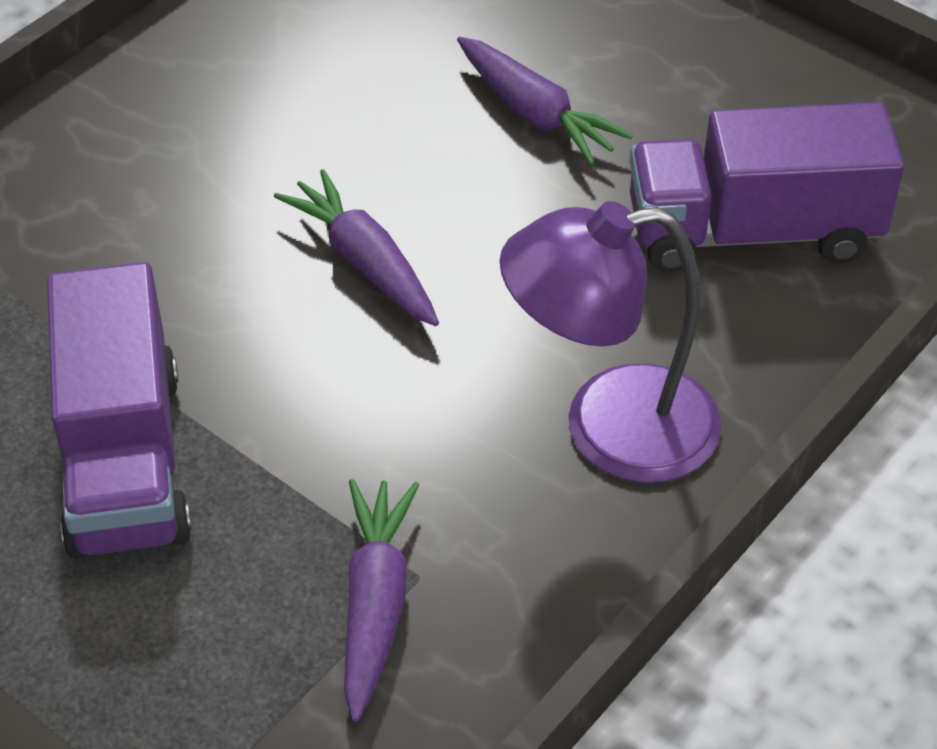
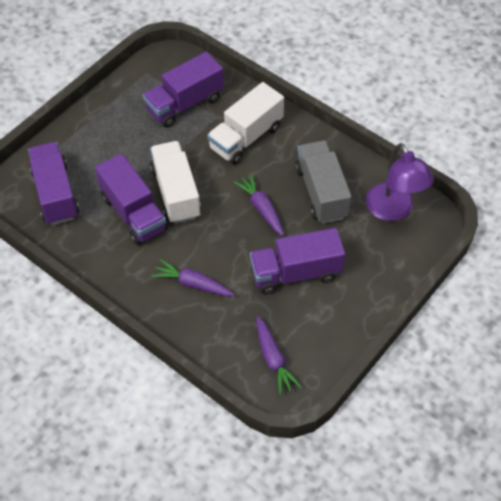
grey truck: 0 -> 1
purple truck: 2 -> 4
white truck: 0 -> 2

